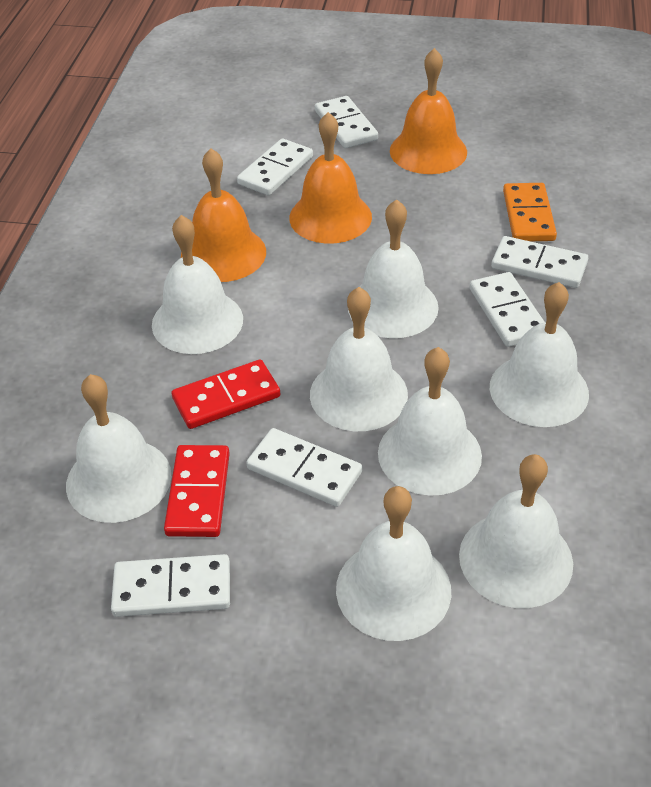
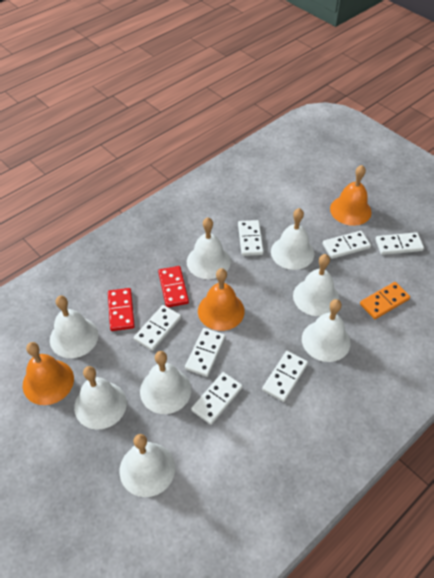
white domino: 6 -> 7

